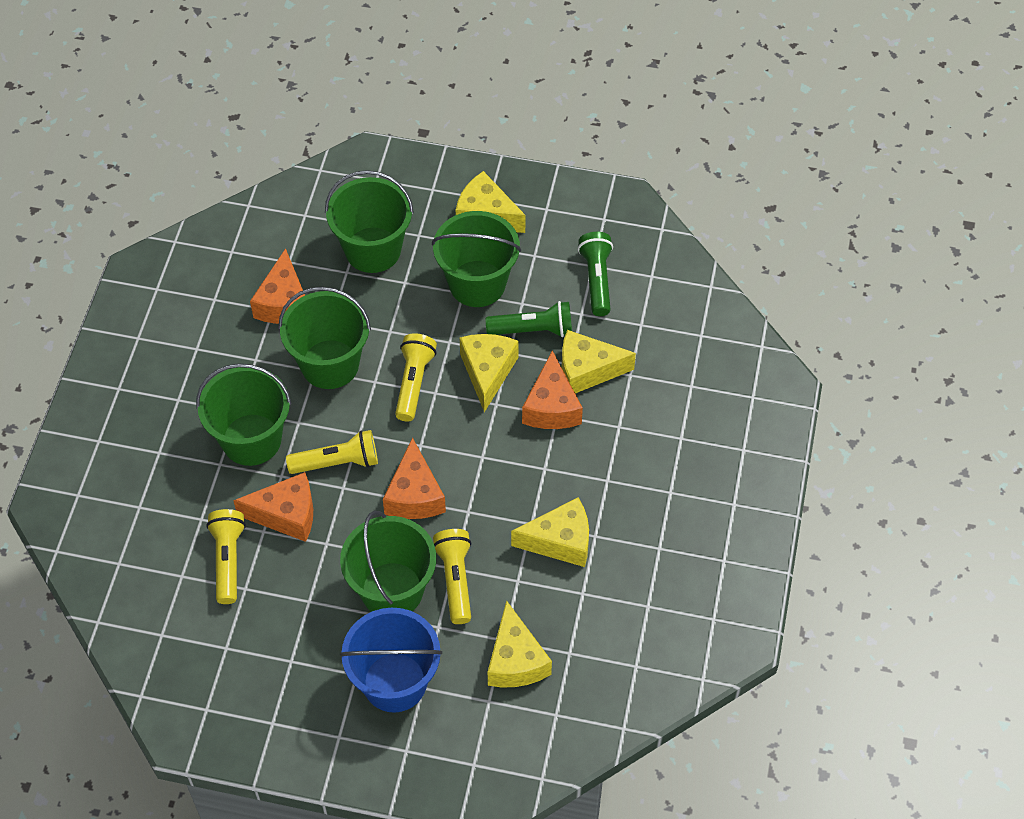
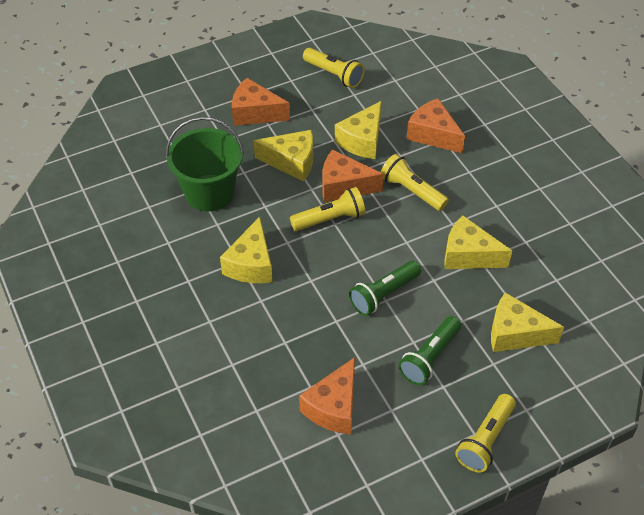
blue bucket: 1 -> 0
green bucket: 5 -> 1

